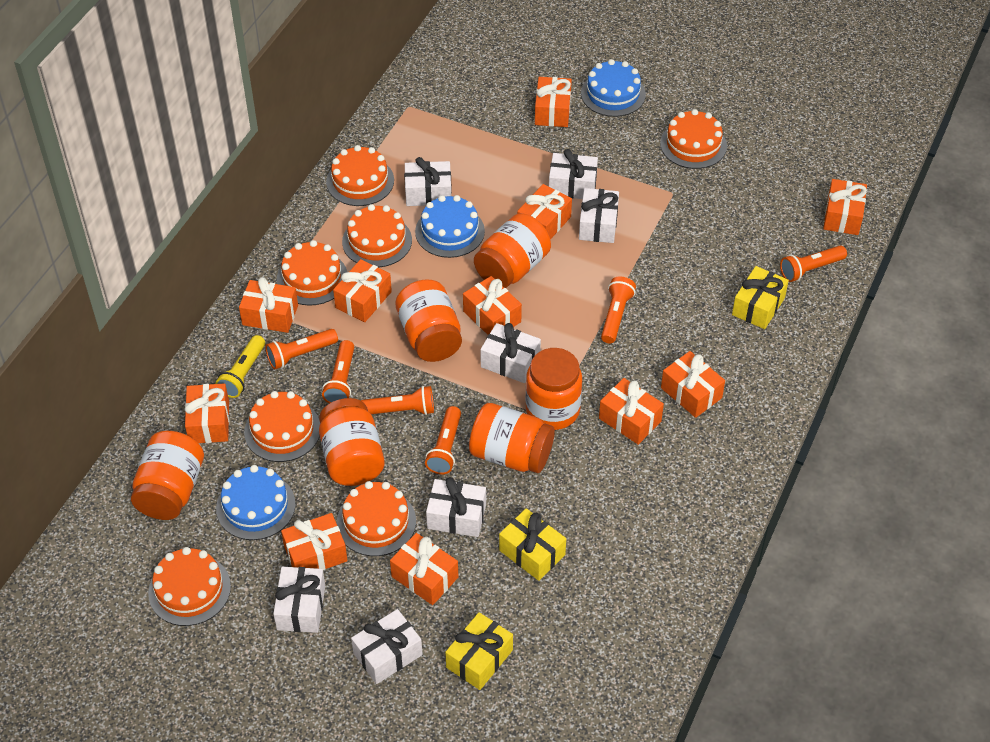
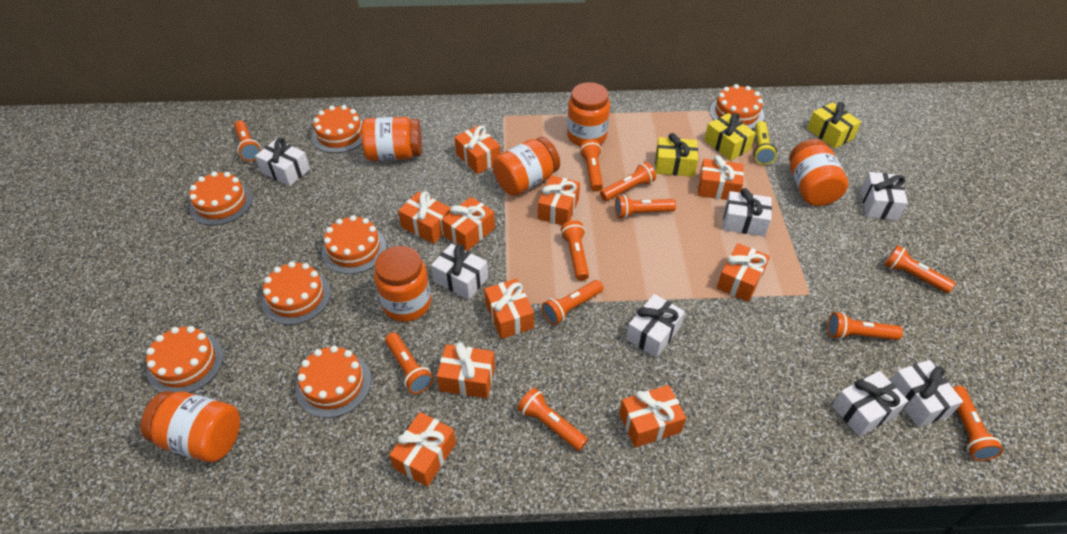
blue cake: 3 -> 0
orange flashlight: 6 -> 11
orange gift: 11 -> 10

